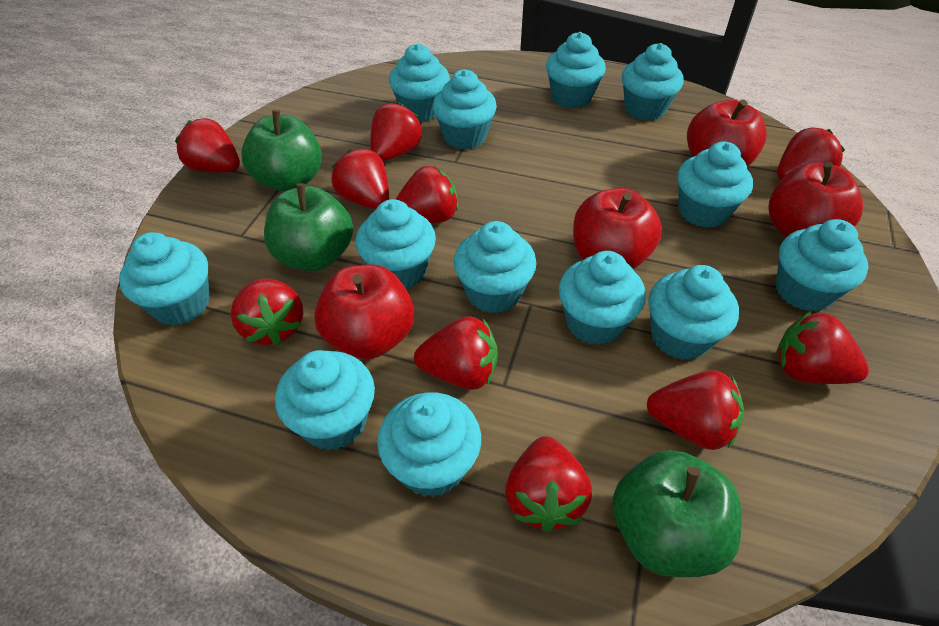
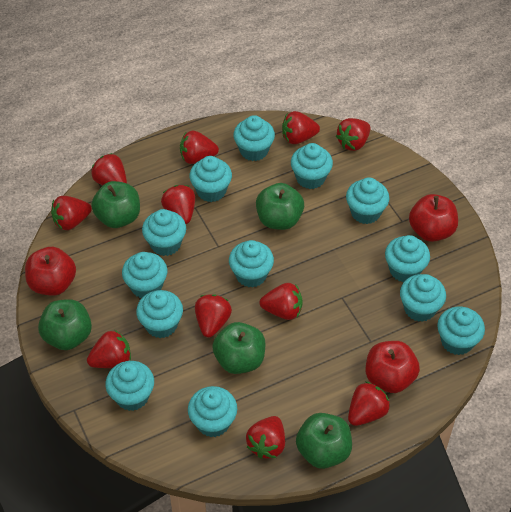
green apple: 3 -> 5
red apple: 4 -> 3
red strawberry: 10 -> 11

